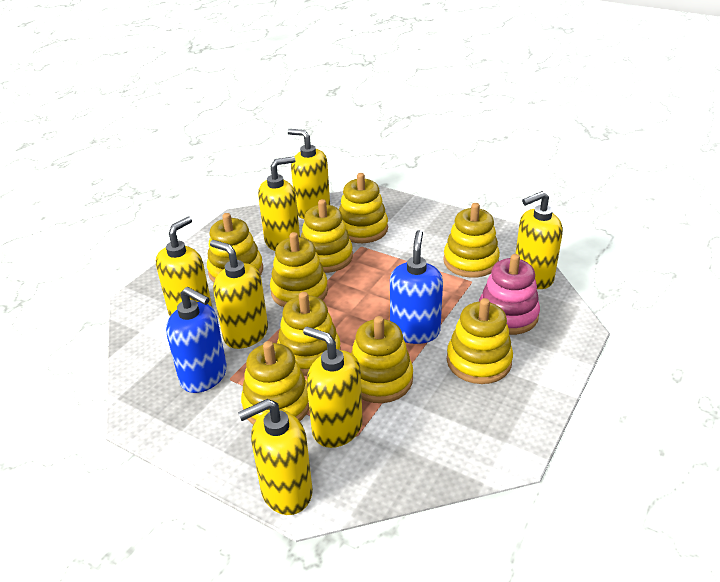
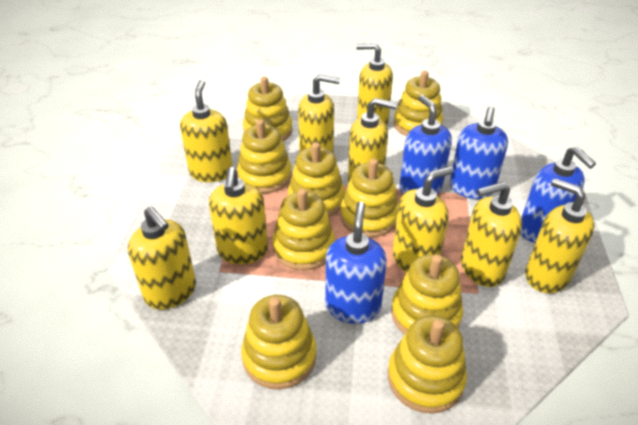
blue soap dispenser: 2 -> 4
pink stacking toy: 1 -> 0
yellow soap dispenser: 7 -> 9

